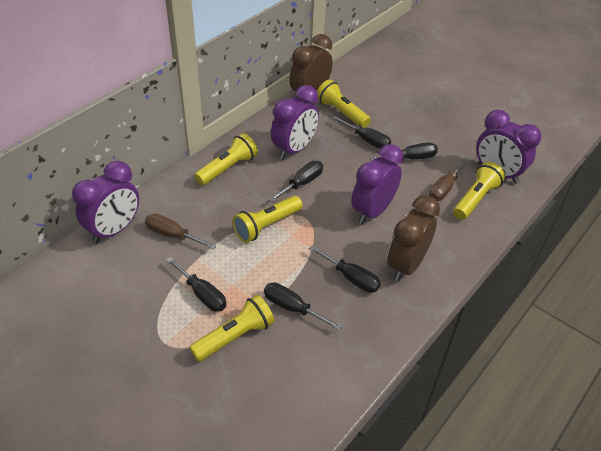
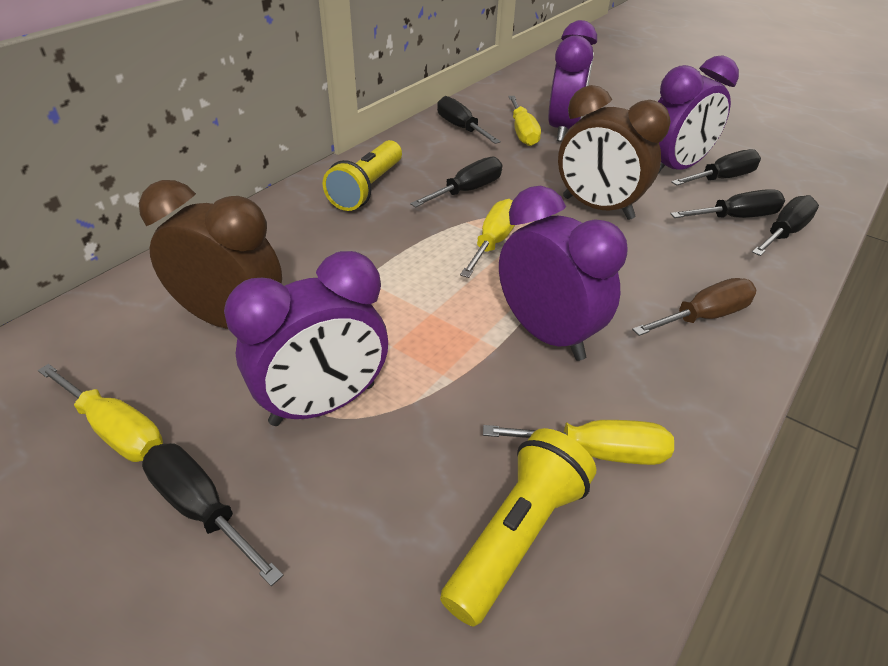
brown screwdriver: 2 -> 1
yellow flashlight: 5 -> 2
yellow screwdriver: 0 -> 4

